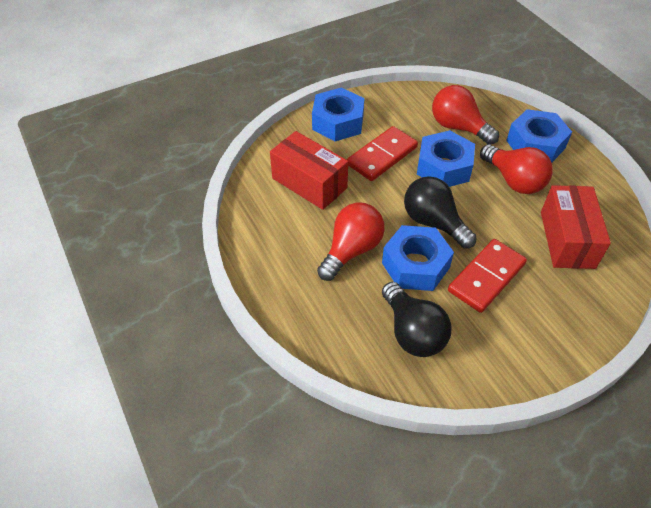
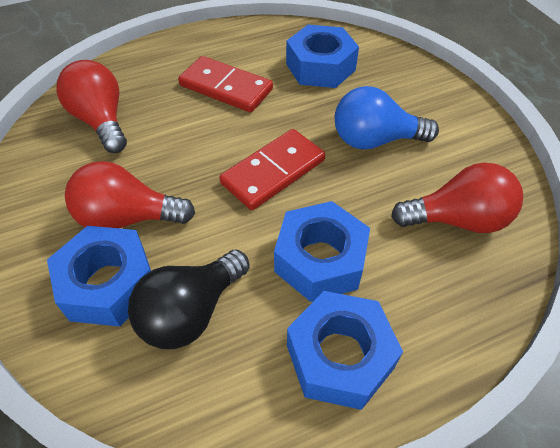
black light bulb: 2 -> 1
blue light bulb: 0 -> 1
red box: 2 -> 0

